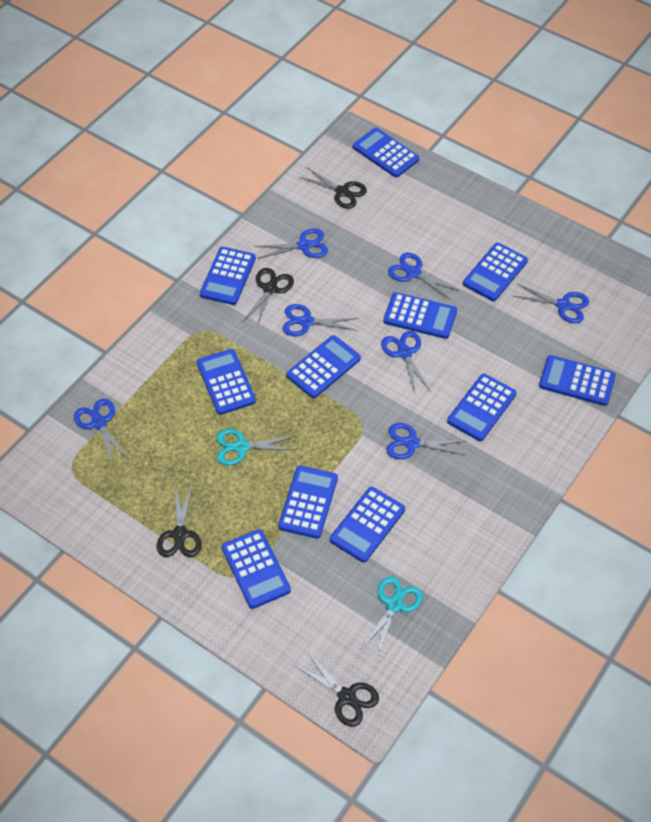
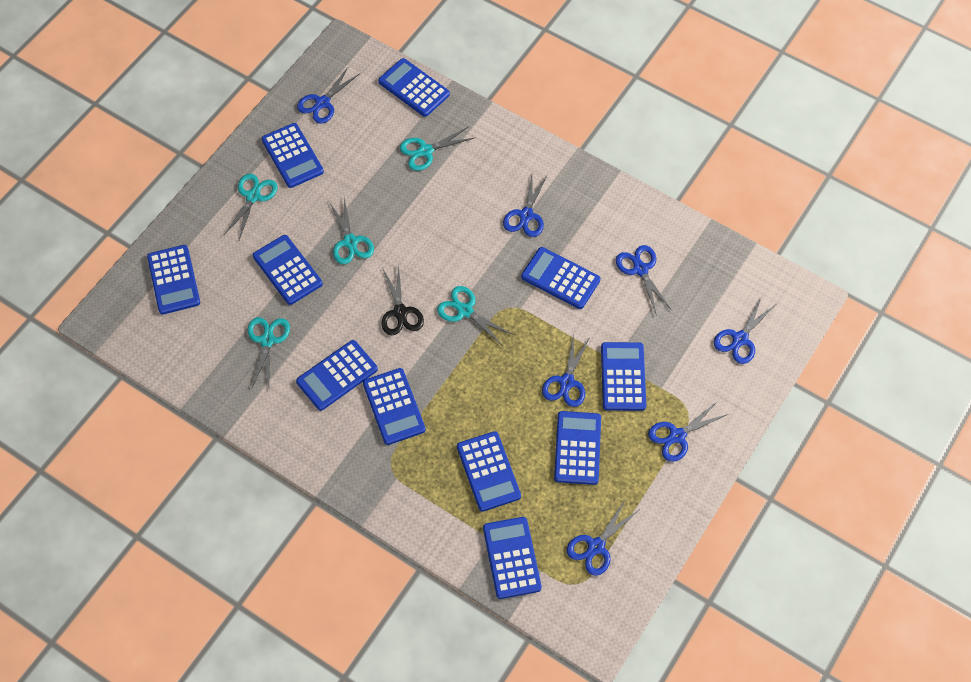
black scissors: 4 -> 1
turquoise scissors: 2 -> 5

